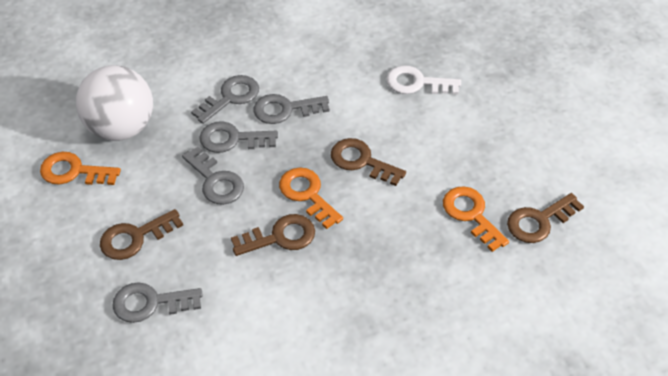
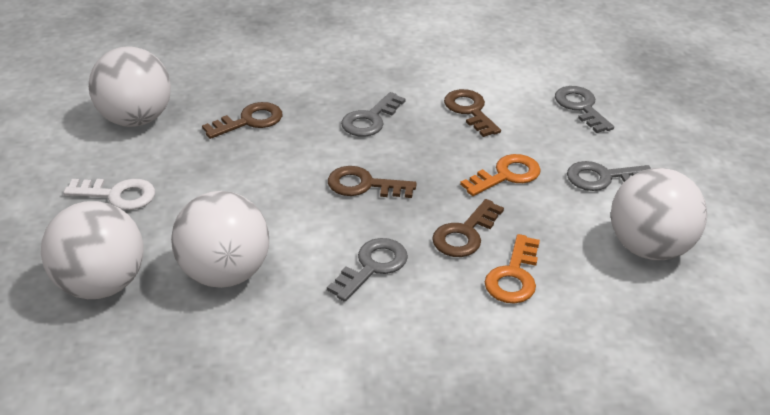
grey key: 5 -> 4
orange key: 3 -> 2
white ball: 1 -> 4

